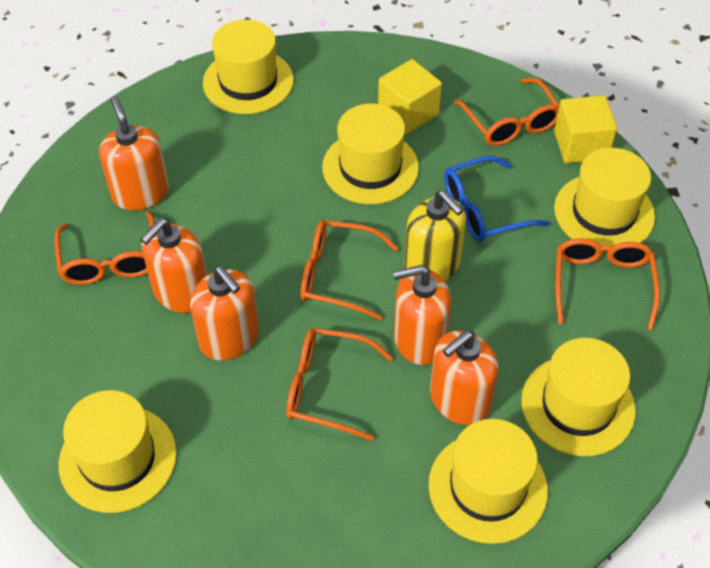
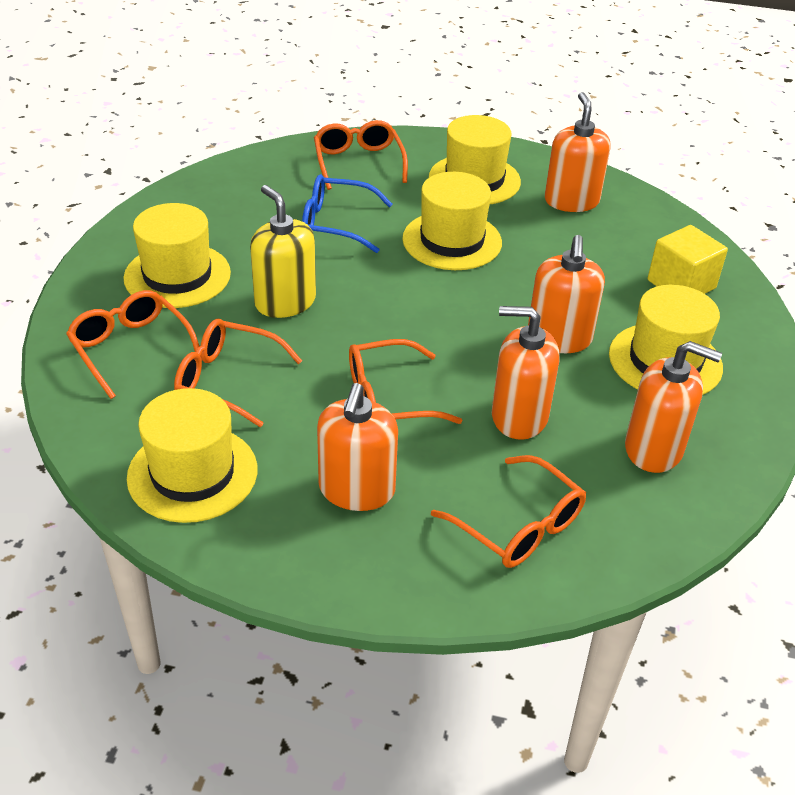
yellow cube: 2 -> 1
yellow hat: 6 -> 5

